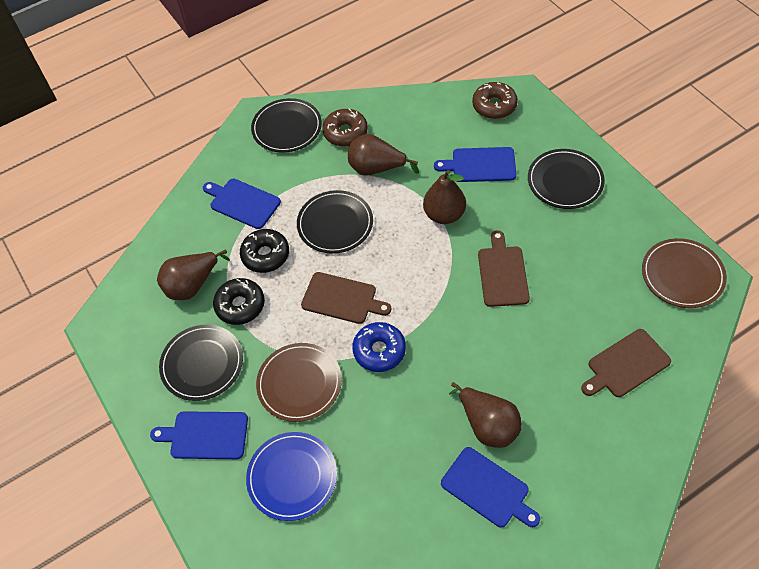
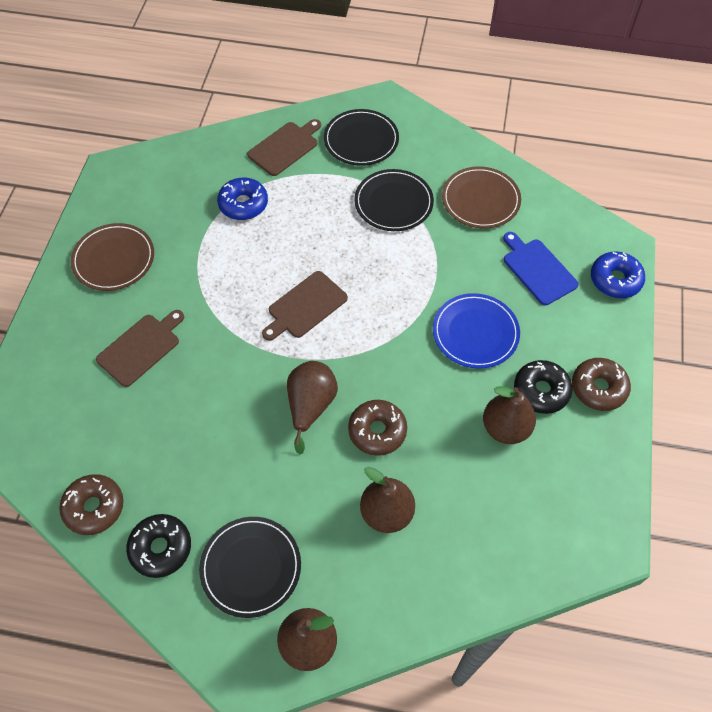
black plate: 4 -> 3
blue cutting board: 4 -> 1
blue donut: 1 -> 2
brown donut: 2 -> 3

